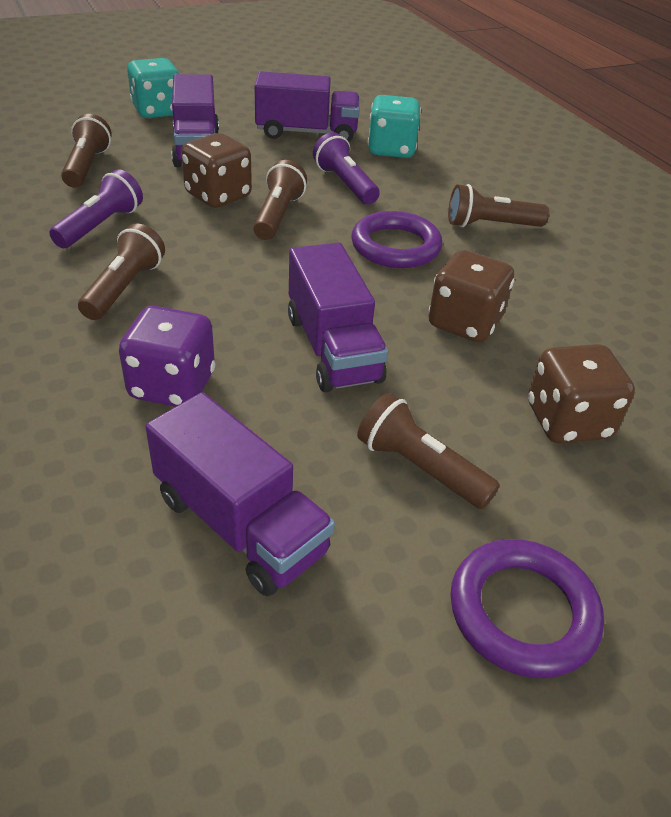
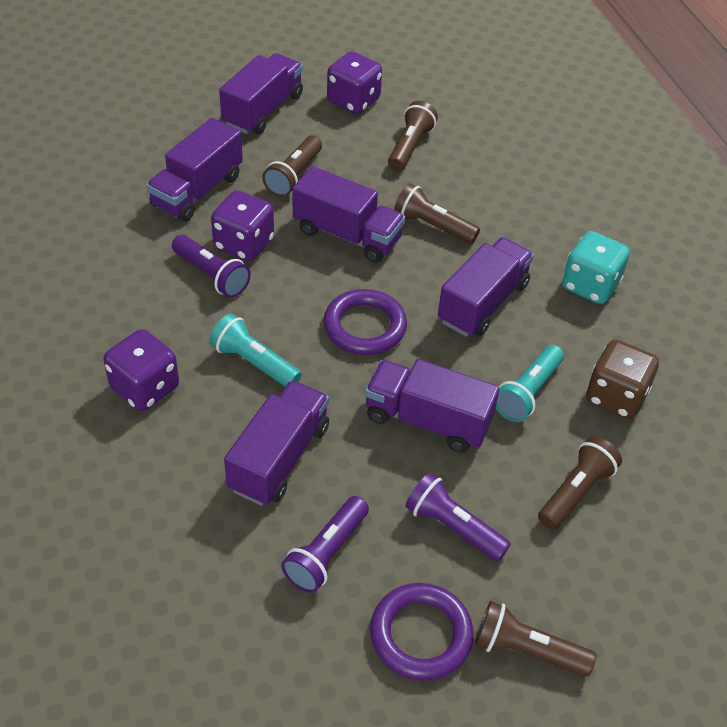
brown dice: 3 -> 1
purple dice: 1 -> 3
purple flashlight: 2 -> 3
purple truck: 4 -> 6
turquoise dice: 2 -> 1
turquoise flashlight: 0 -> 2

